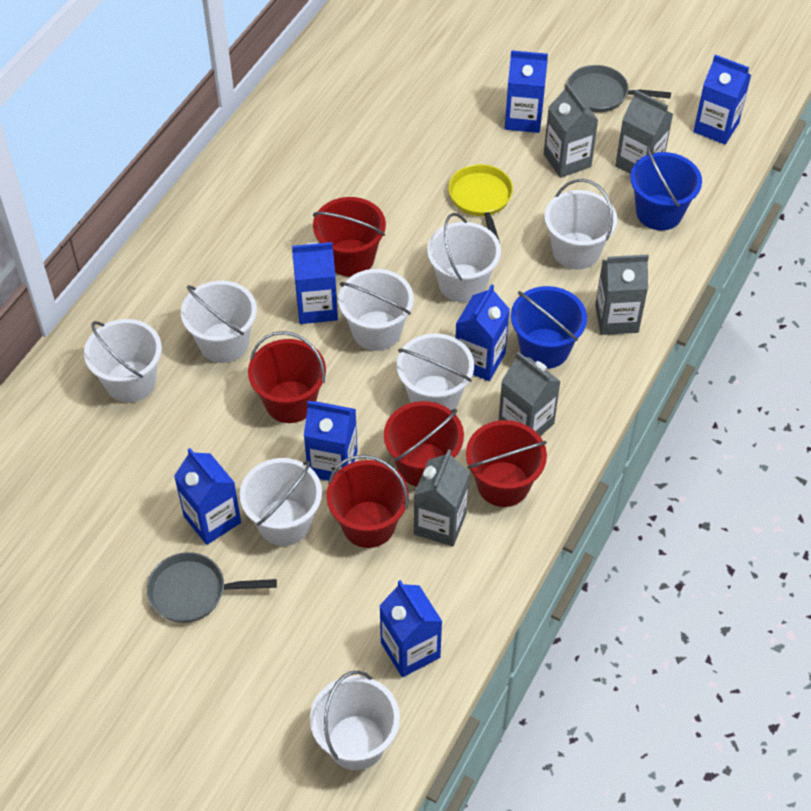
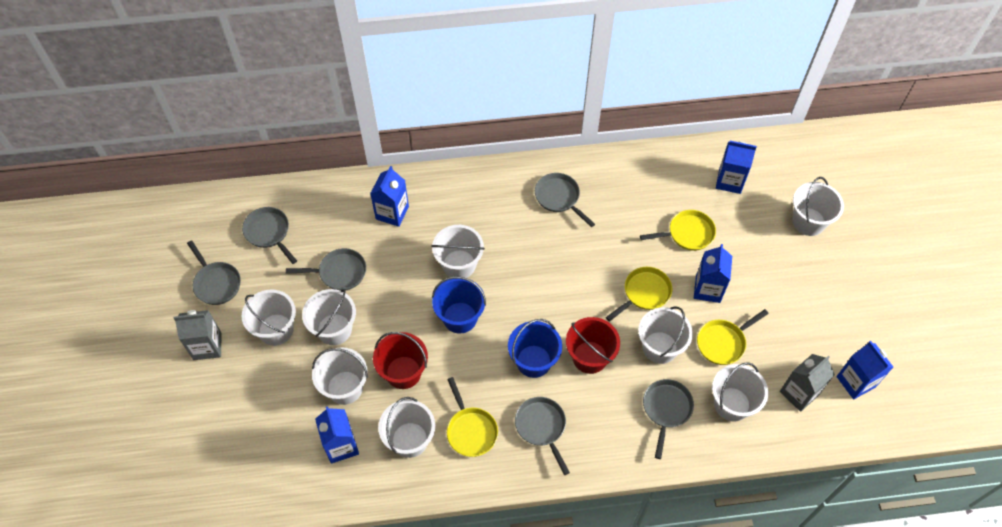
blue carton: 7 -> 5
grey carton: 5 -> 2
grey pan: 2 -> 6
red bucket: 5 -> 2
yellow pan: 1 -> 4

